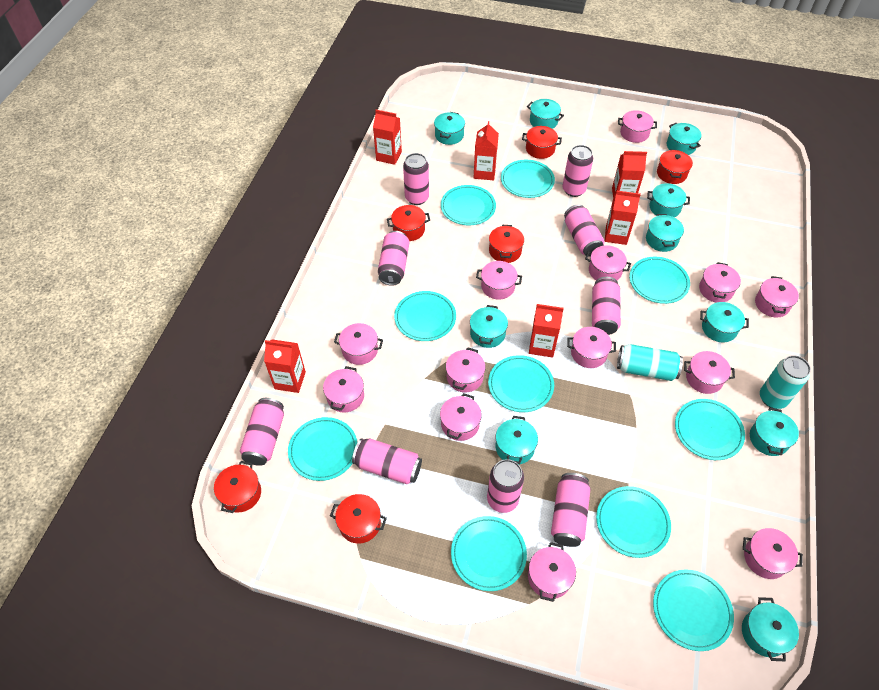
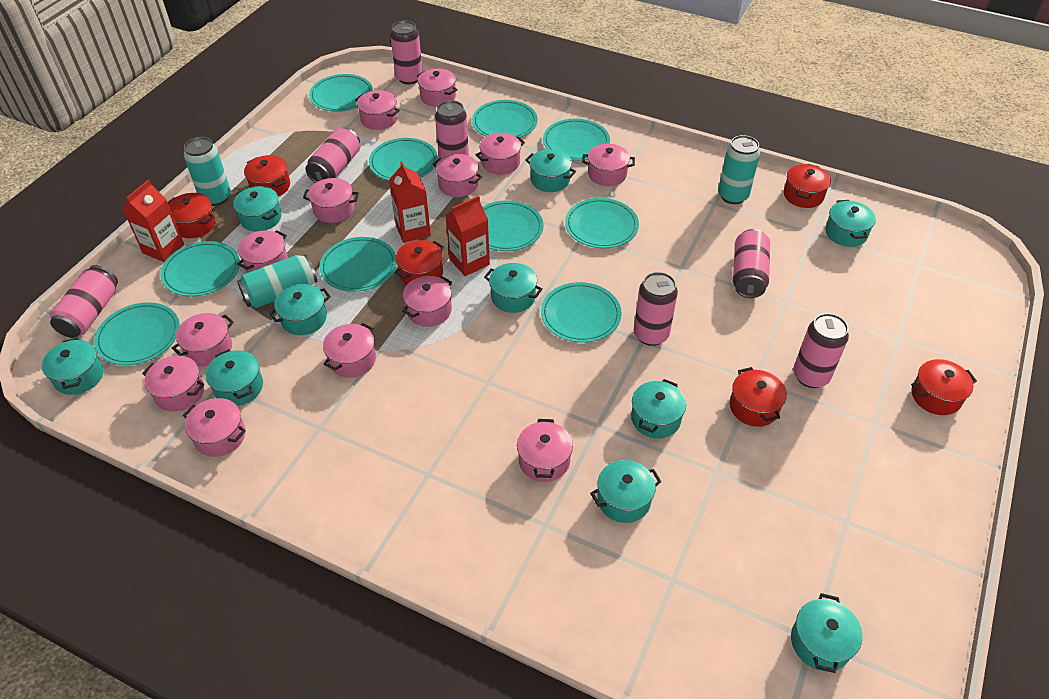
pink can: 9 -> 7
red carton: 6 -> 3
turquoise can: 2 -> 3

